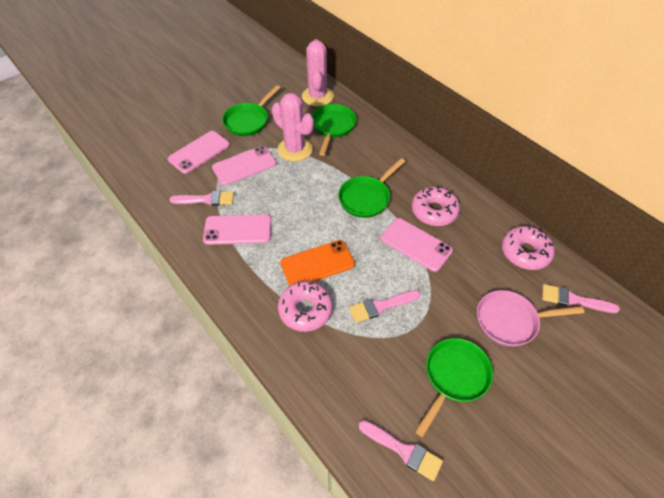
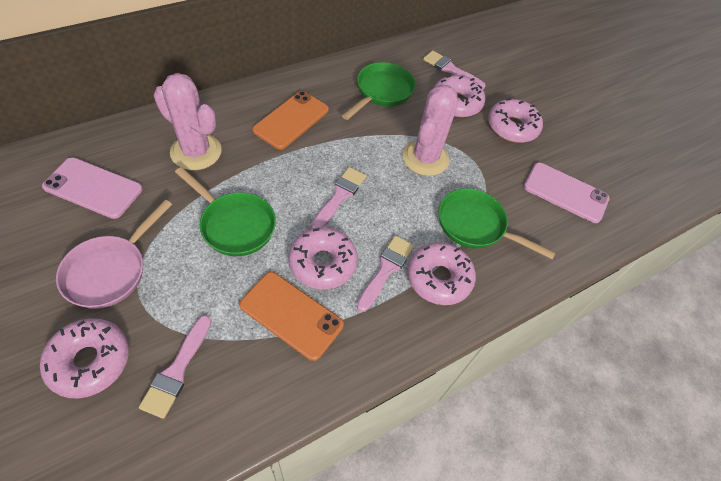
green pan: 4 -> 3
orange phone: 1 -> 2
pink donut: 3 -> 5
pink phone: 4 -> 2

